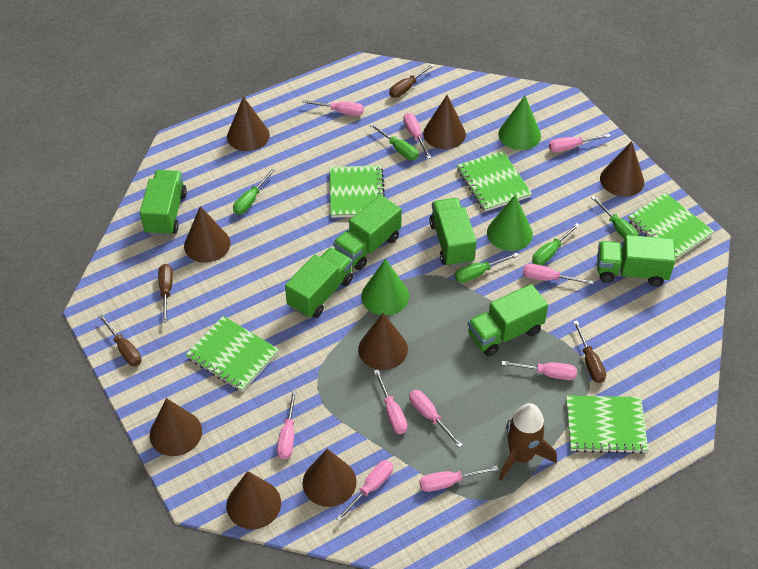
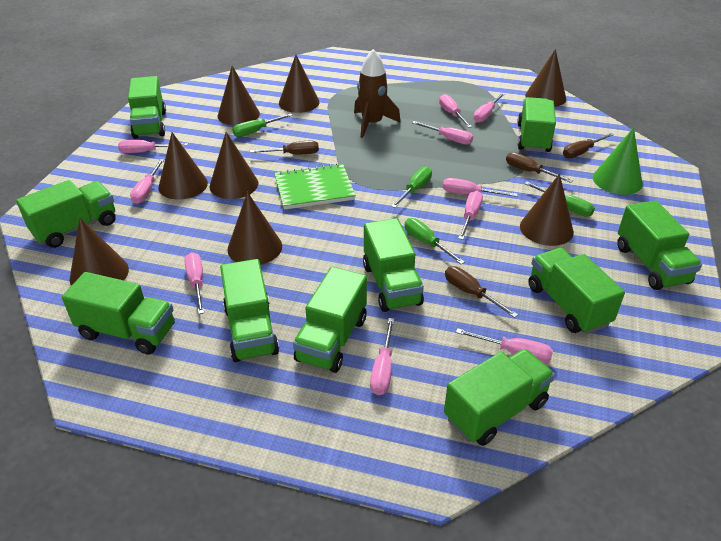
green cone: 3 -> 1
green notebook: 5 -> 1
green screwdriver: 5 -> 4
green truck: 6 -> 10

